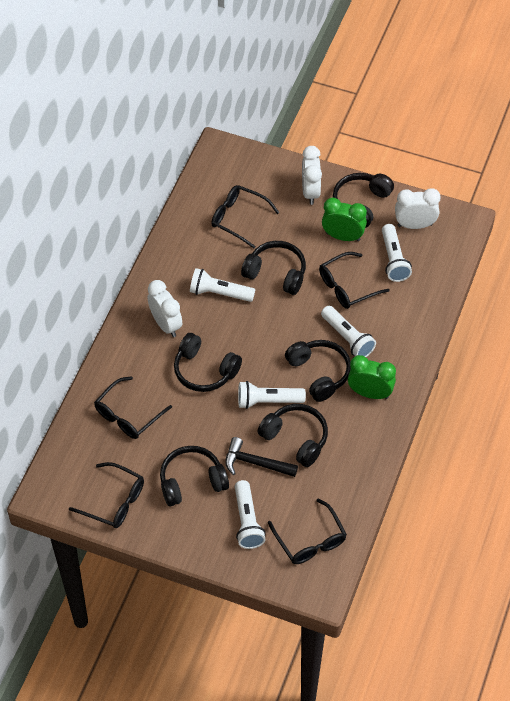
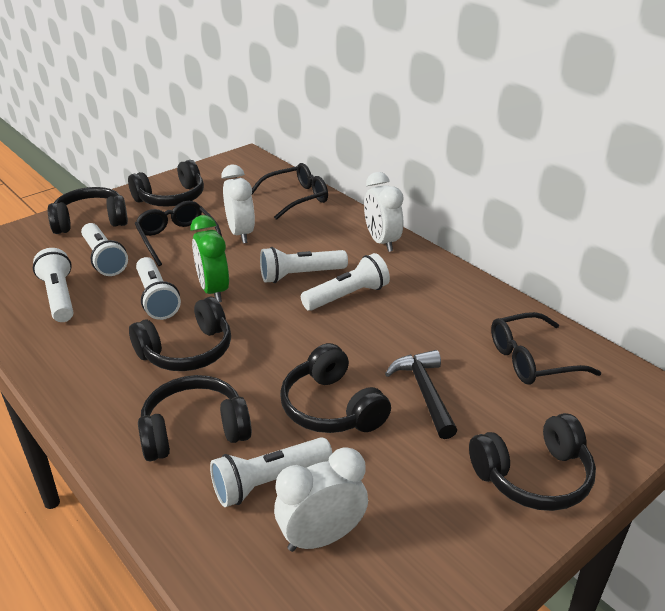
black glasses: 5 -> 3
green clock: 2 -> 1
white flashlight: 5 -> 6

